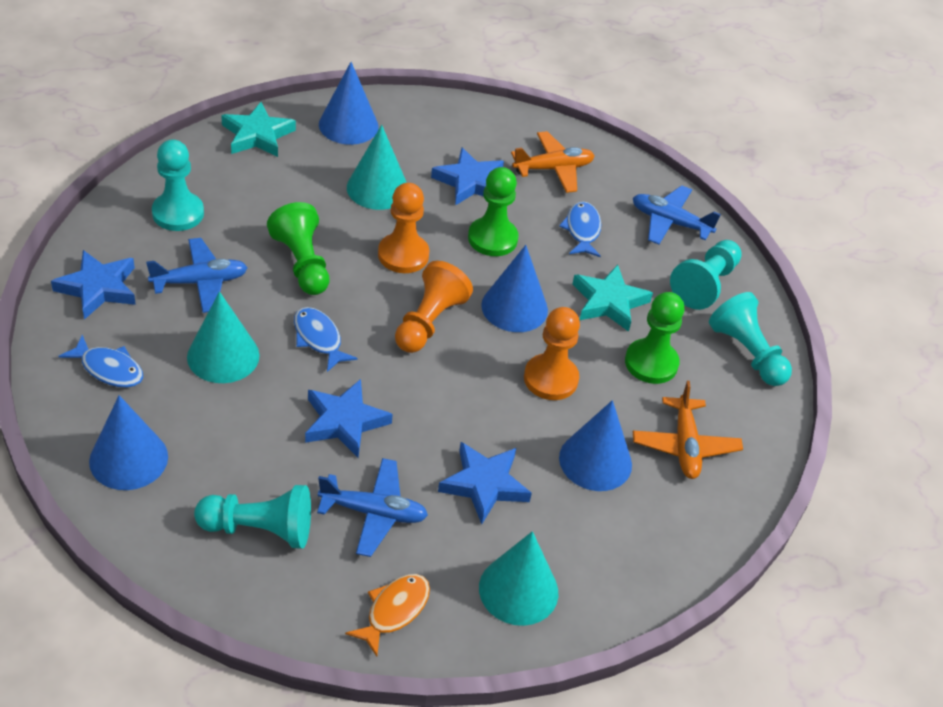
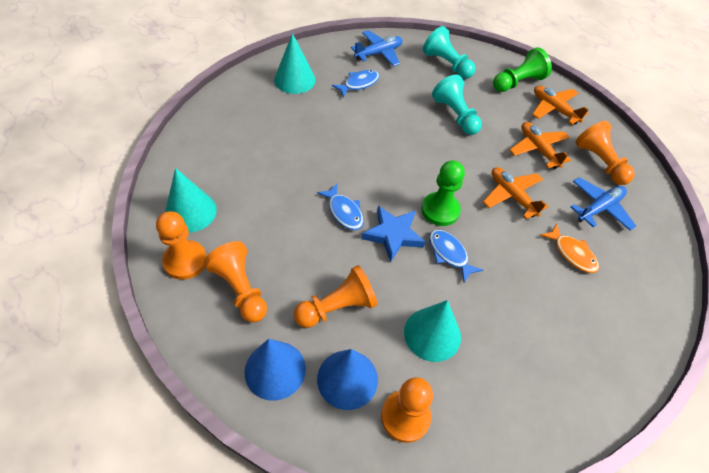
blue cone: 4 -> 2
blue plane: 3 -> 2
blue star: 4 -> 1
green pawn: 3 -> 2
orange pawn: 3 -> 5
orange plane: 2 -> 3
turquoise pawn: 4 -> 2
turquoise star: 2 -> 0

